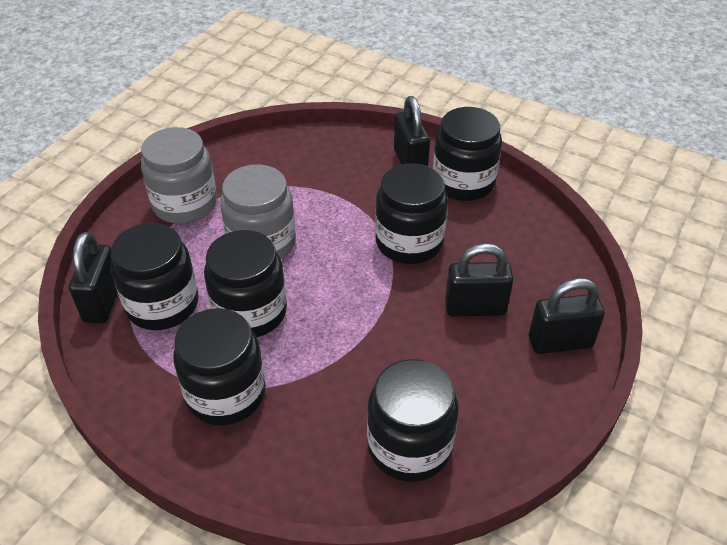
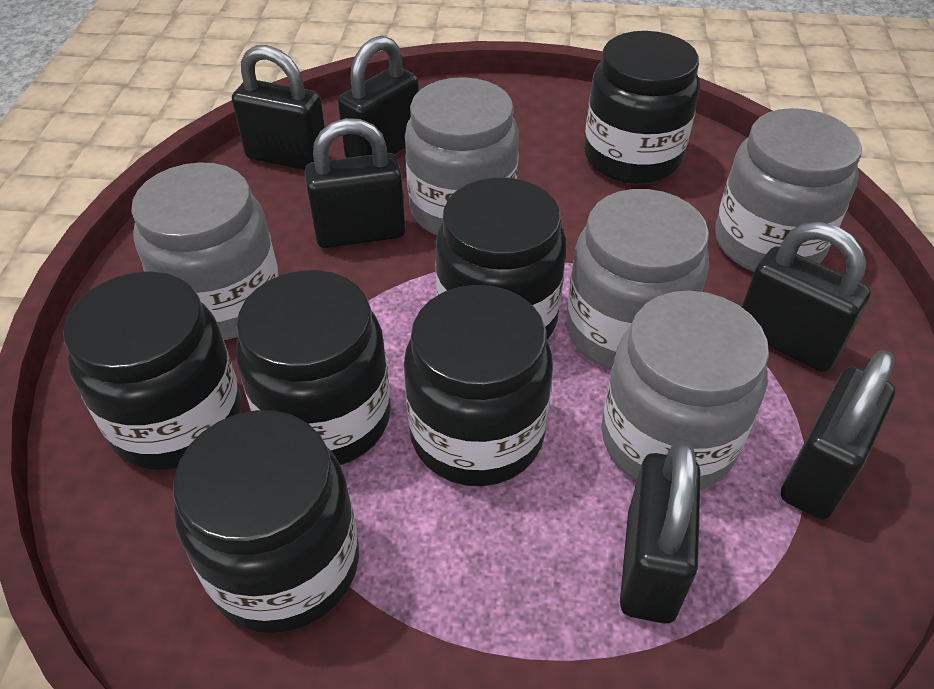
black padlock: 4 -> 6
grey jar: 2 -> 5

